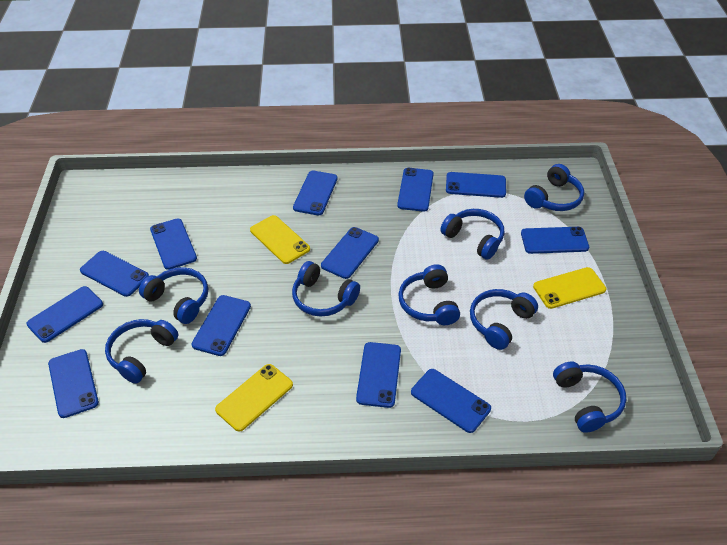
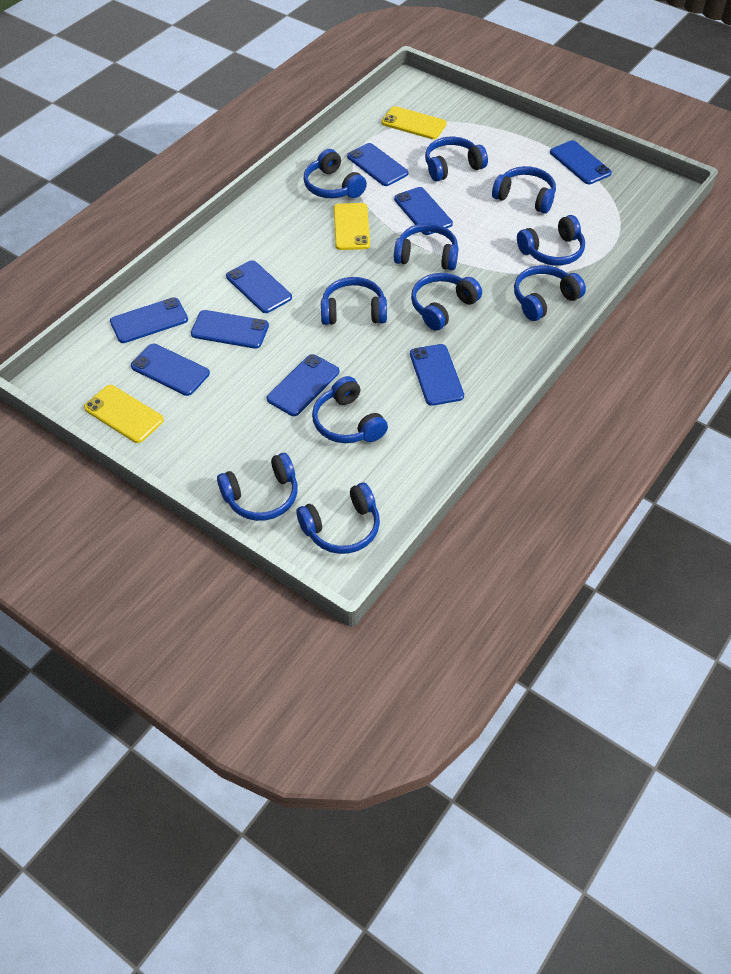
blue headphones: 8 -> 11
blue phone: 12 -> 9

